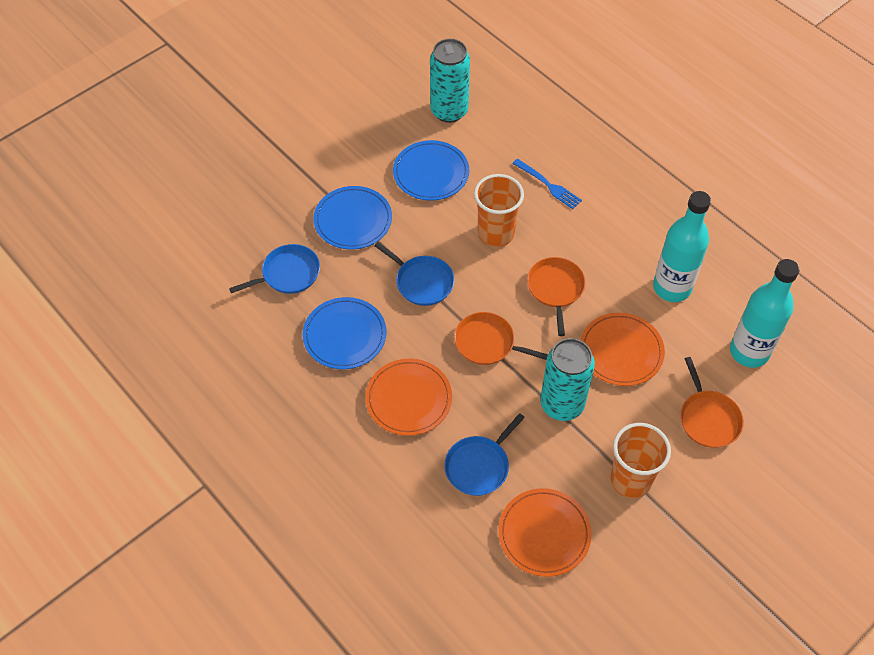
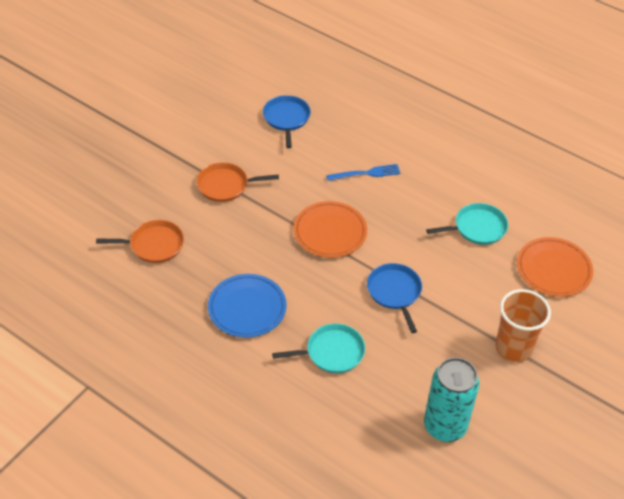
blue pan: 3 -> 2
blue plate: 3 -> 1
orange cup: 2 -> 1
orange pan: 3 -> 2
orange plate: 3 -> 2
turquoise bottle: 2 -> 0
turquoise can: 2 -> 1
turquoise pan: 0 -> 2

